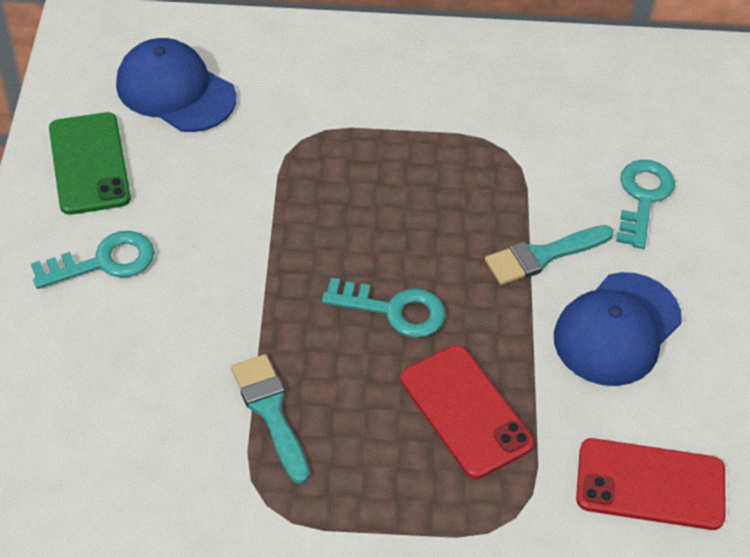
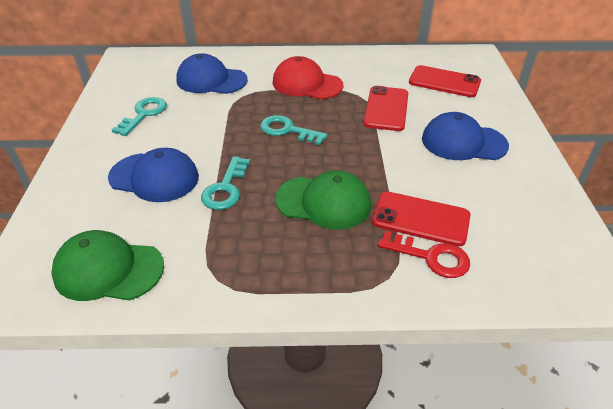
blue cap: 2 -> 3
green cap: 0 -> 2
green phone: 1 -> 0
red cap: 0 -> 1
red key: 0 -> 1
red phone: 2 -> 3
turquoise brush: 2 -> 0

